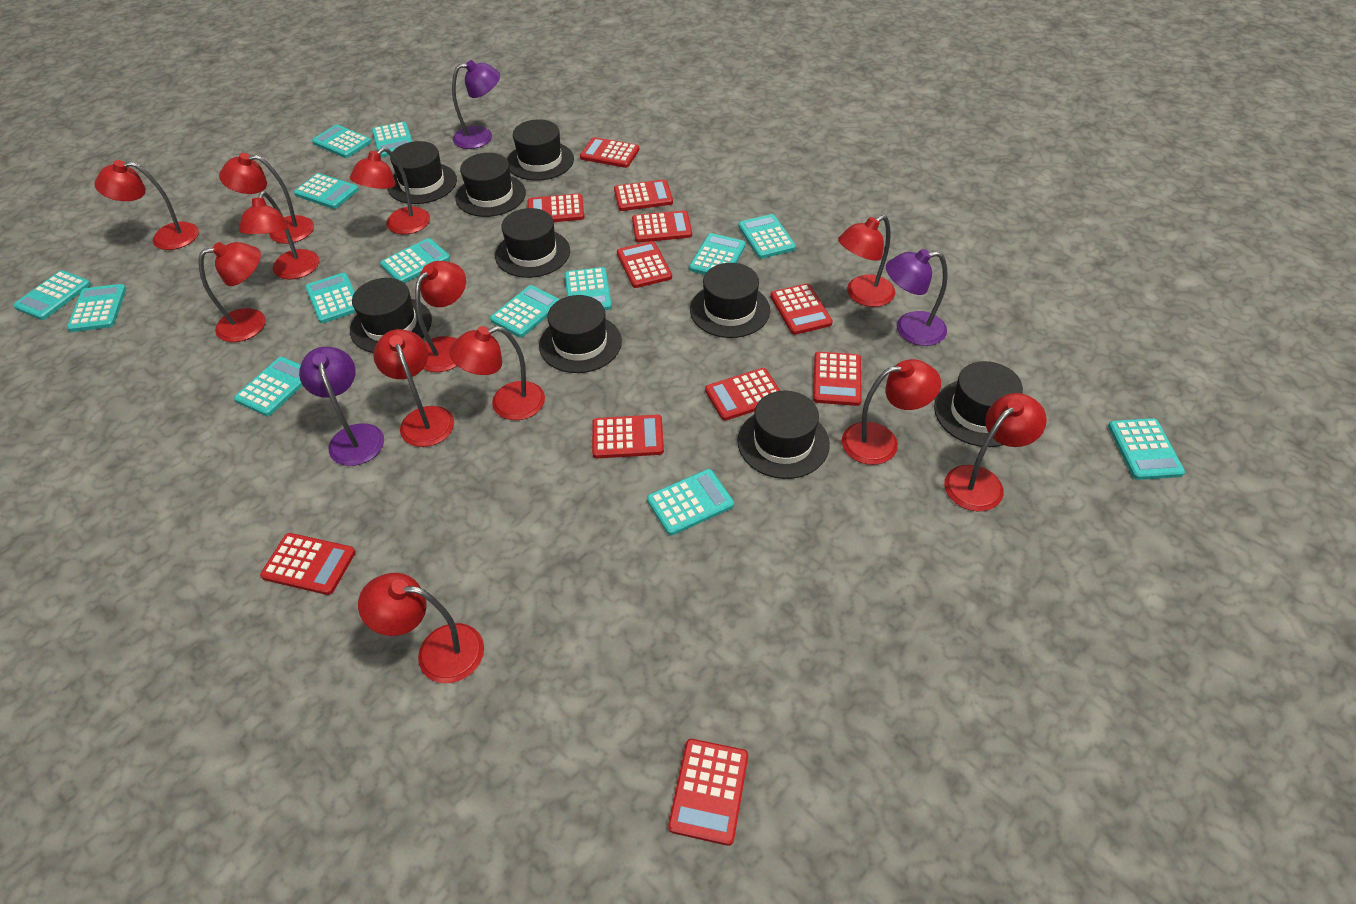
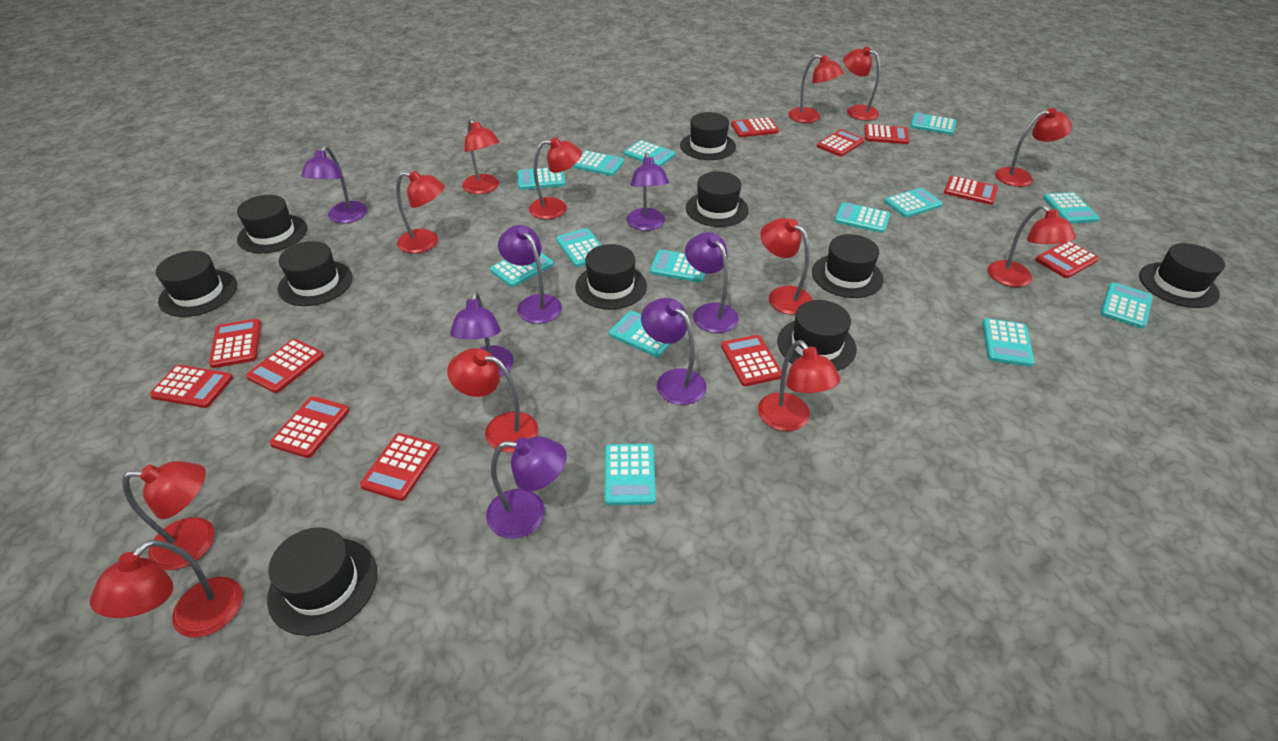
black hat: 9 -> 10
purple lamp: 3 -> 7

